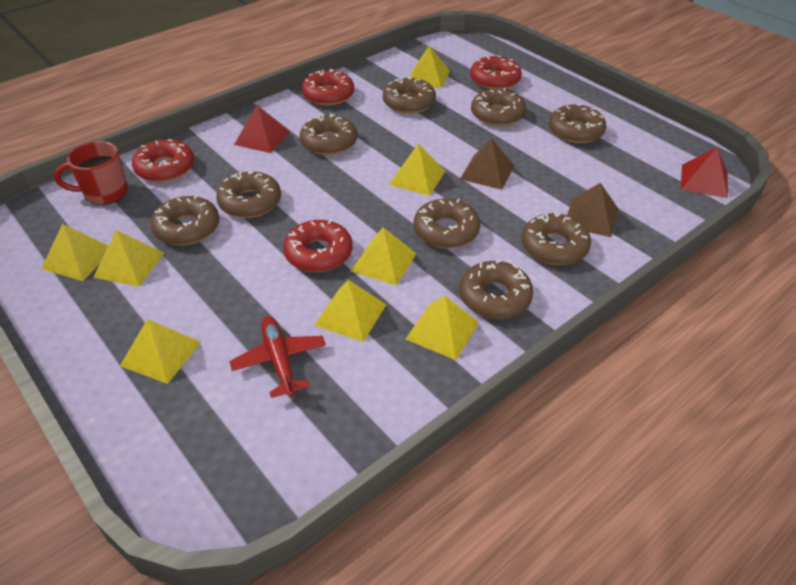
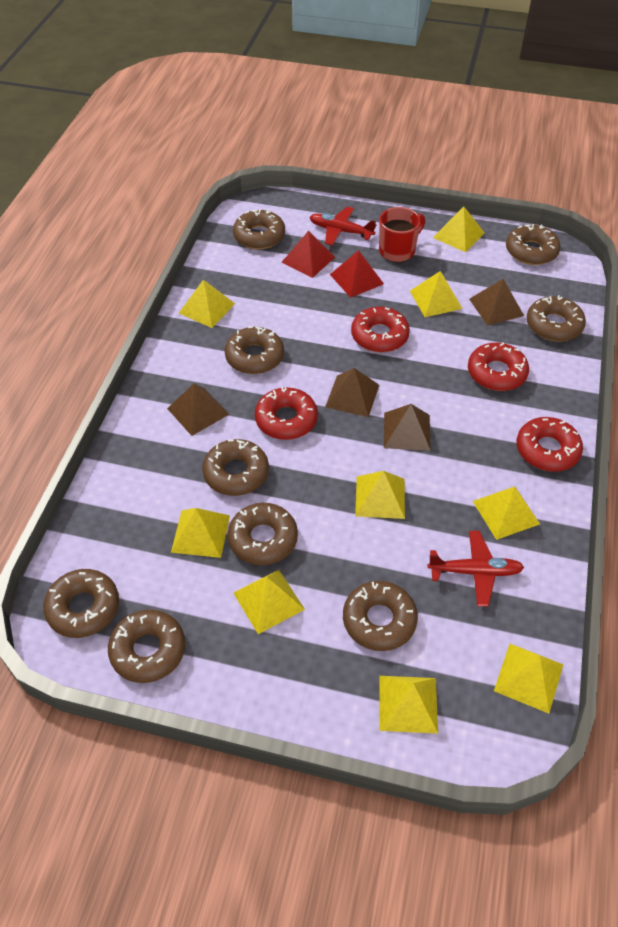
brown pyramid: 2 -> 4
red plane: 1 -> 2
yellow pyramid: 8 -> 9

